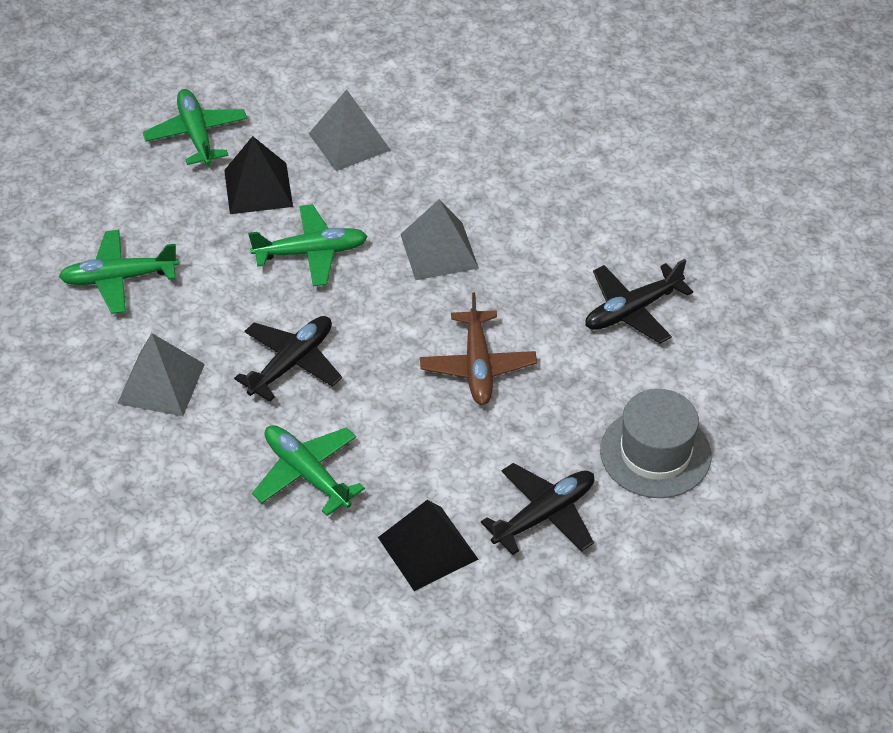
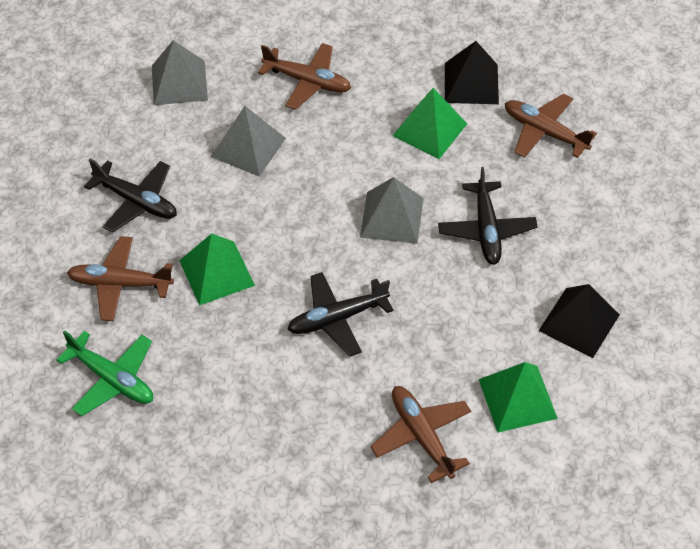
brown plane: 1 -> 4
green plane: 4 -> 1
green pyramid: 0 -> 3
grey hat: 1 -> 0

